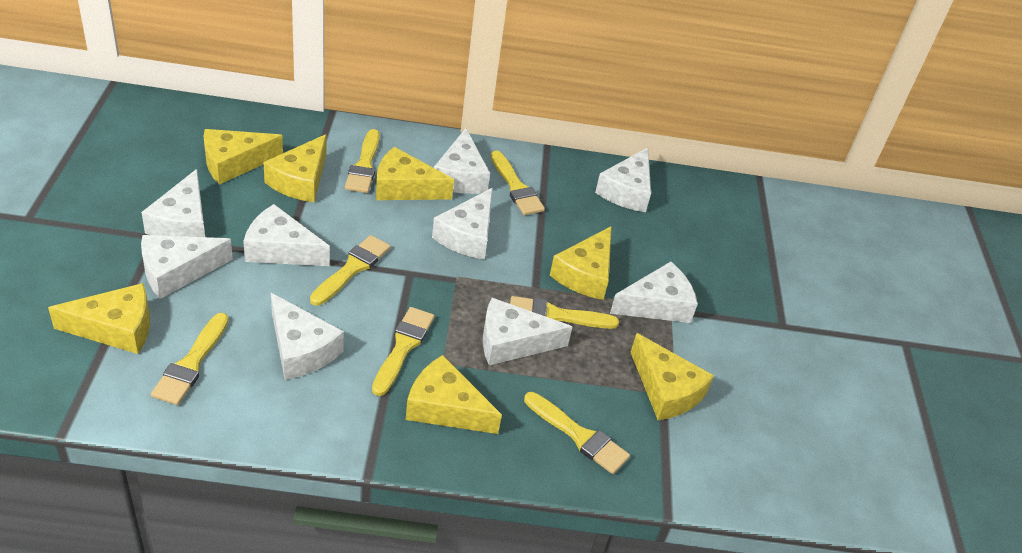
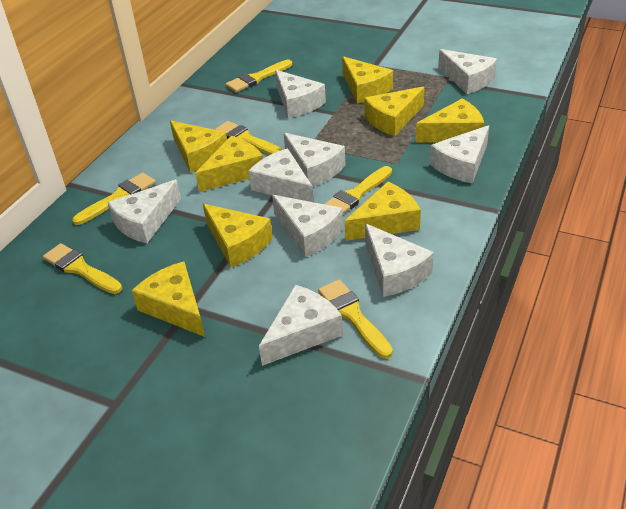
yellow brush: 7 -> 6
yellow cheese: 7 -> 8

